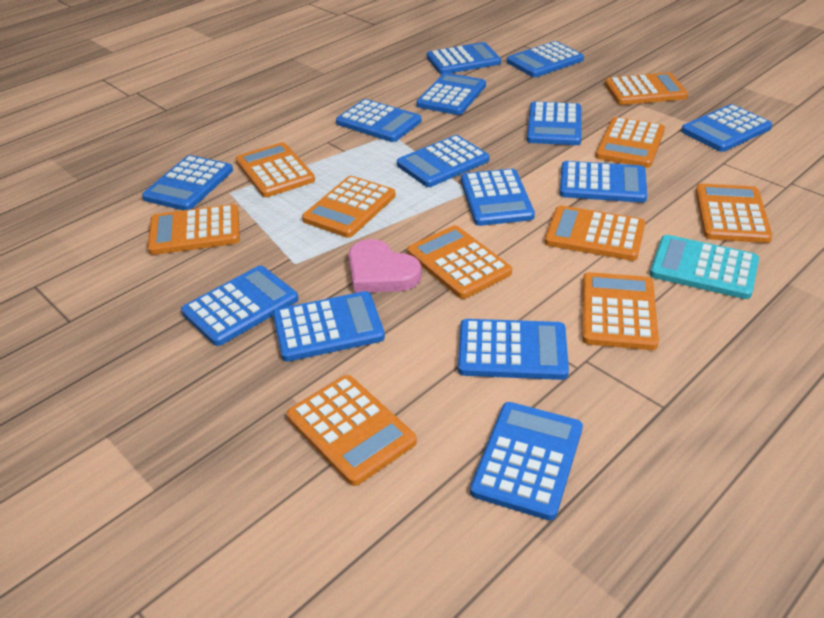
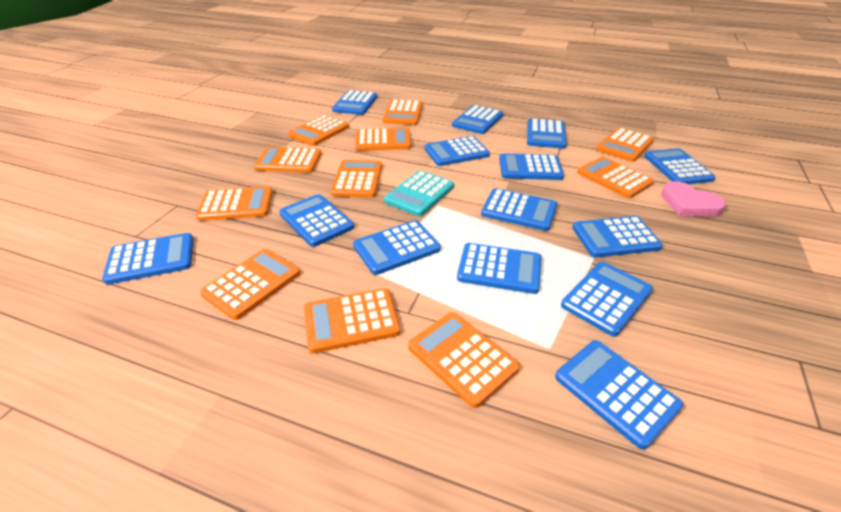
orange calculator: 10 -> 11

